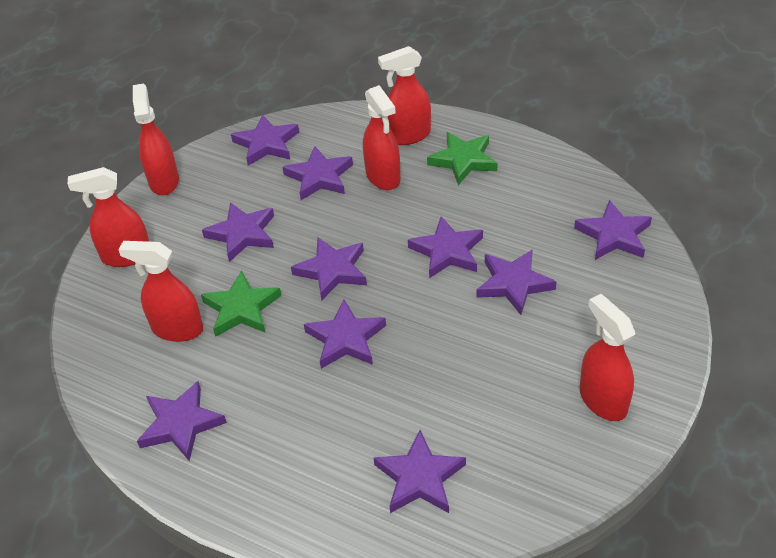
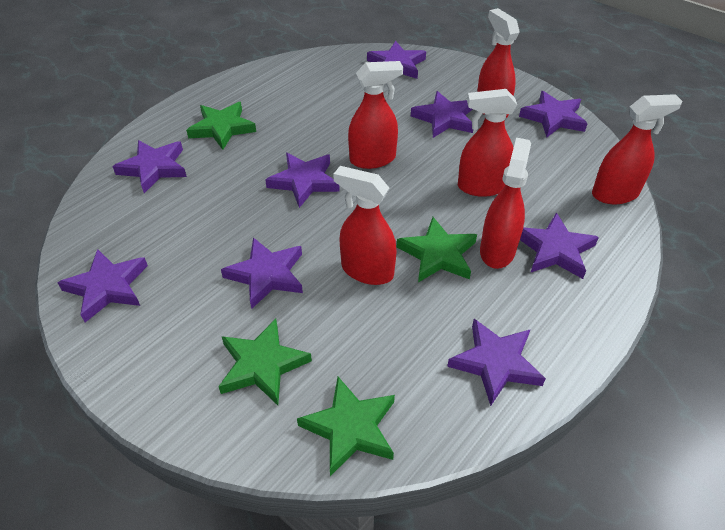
green star: 2 -> 4
purple star: 10 -> 9

